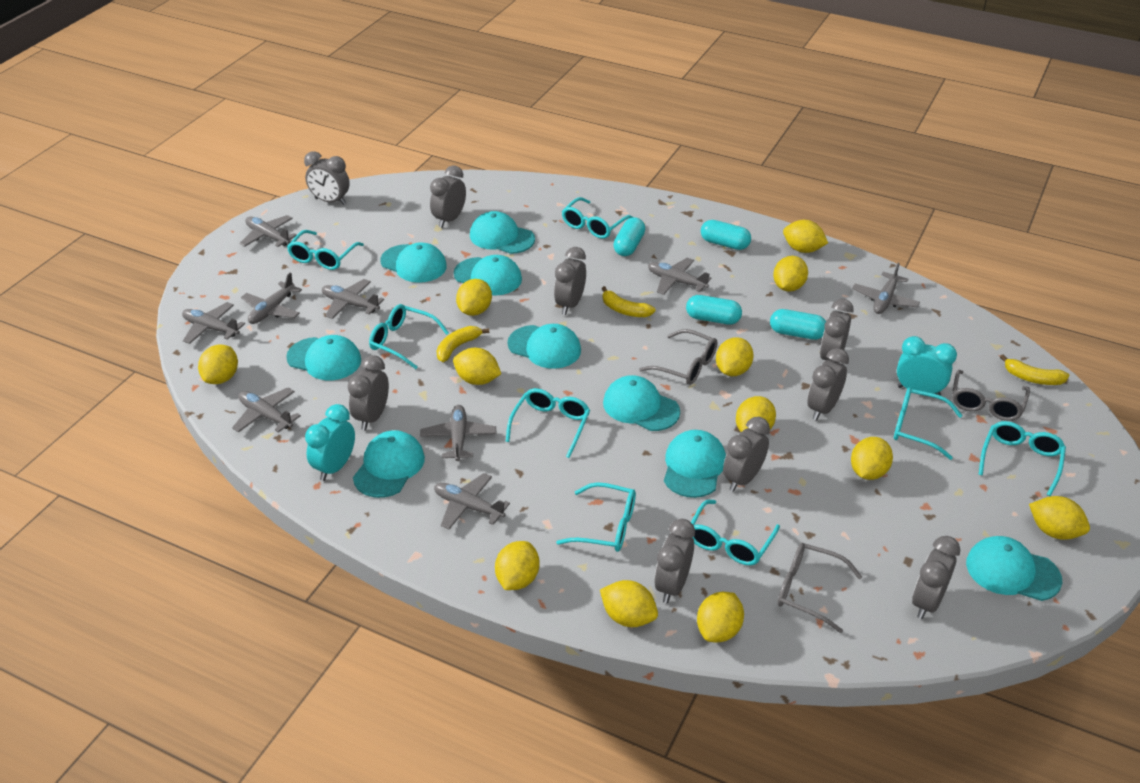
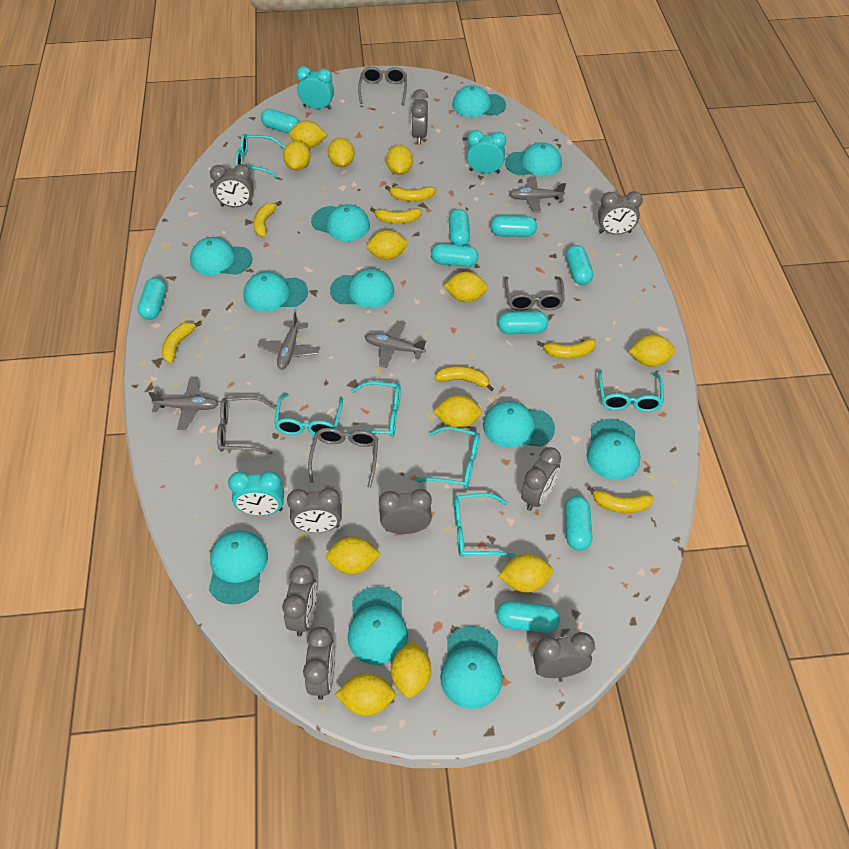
grey glasses: 3 -> 4
grey plane: 9 -> 4
turquoise cap: 9 -> 11
turquoise capsule: 4 -> 9
turquoise clock: 2 -> 3
turquoise glasses: 8 -> 6
yellow banana: 3 -> 7

